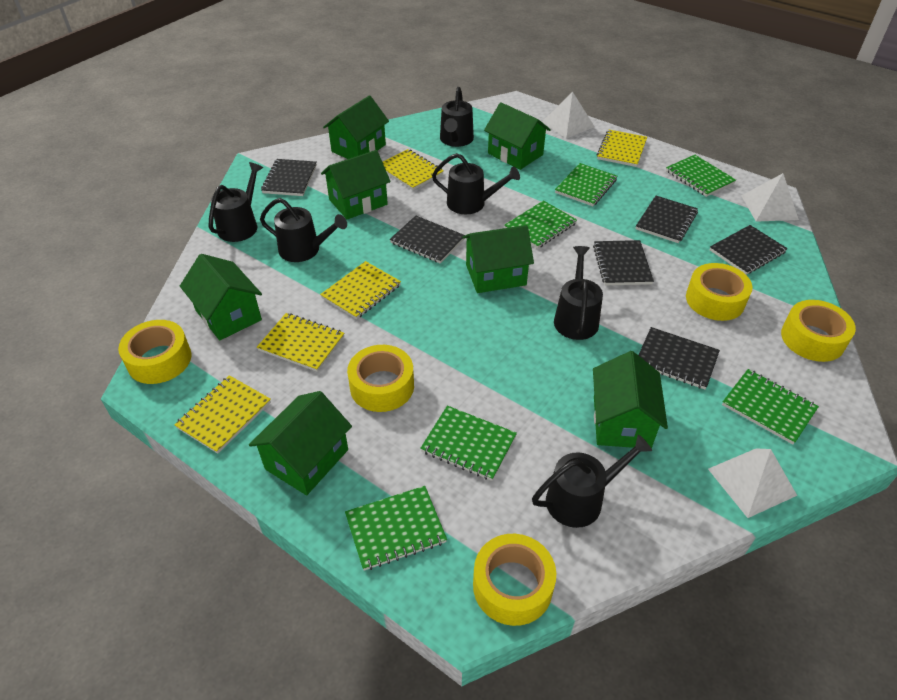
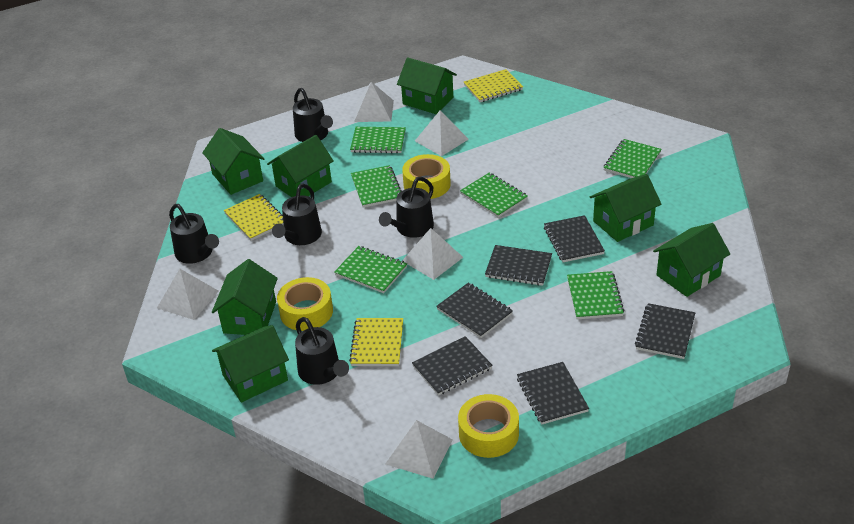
black watering can: 6 -> 5
white pyramid: 3 -> 5
yellow notebook: 5 -> 3
yellow tape: 5 -> 3

